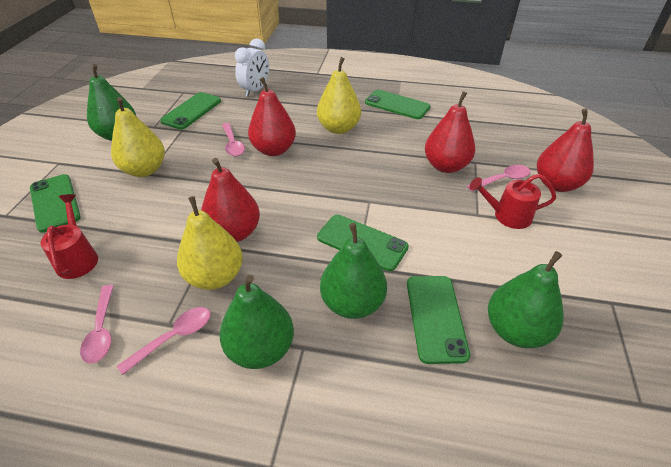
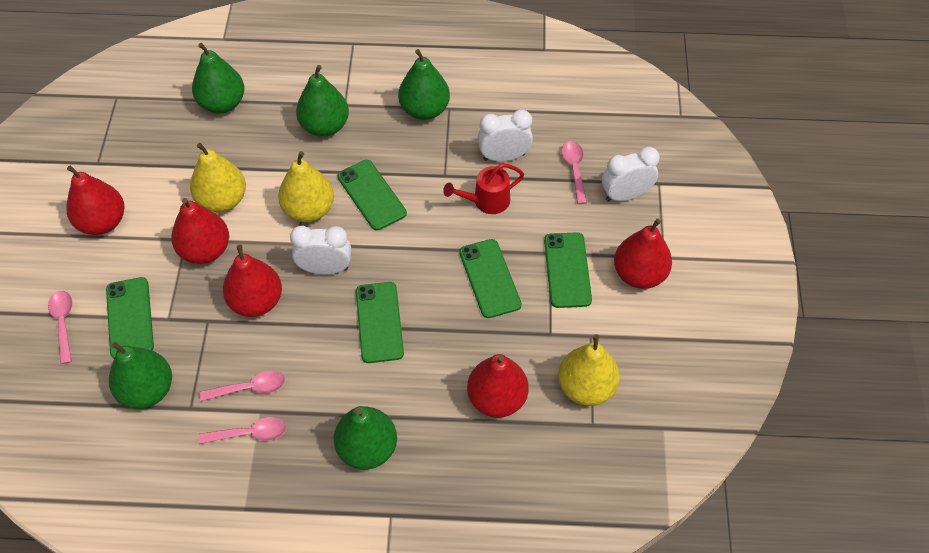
green pear: 4 -> 5
red pear: 4 -> 5
red watering can: 2 -> 1
white clock: 1 -> 3

